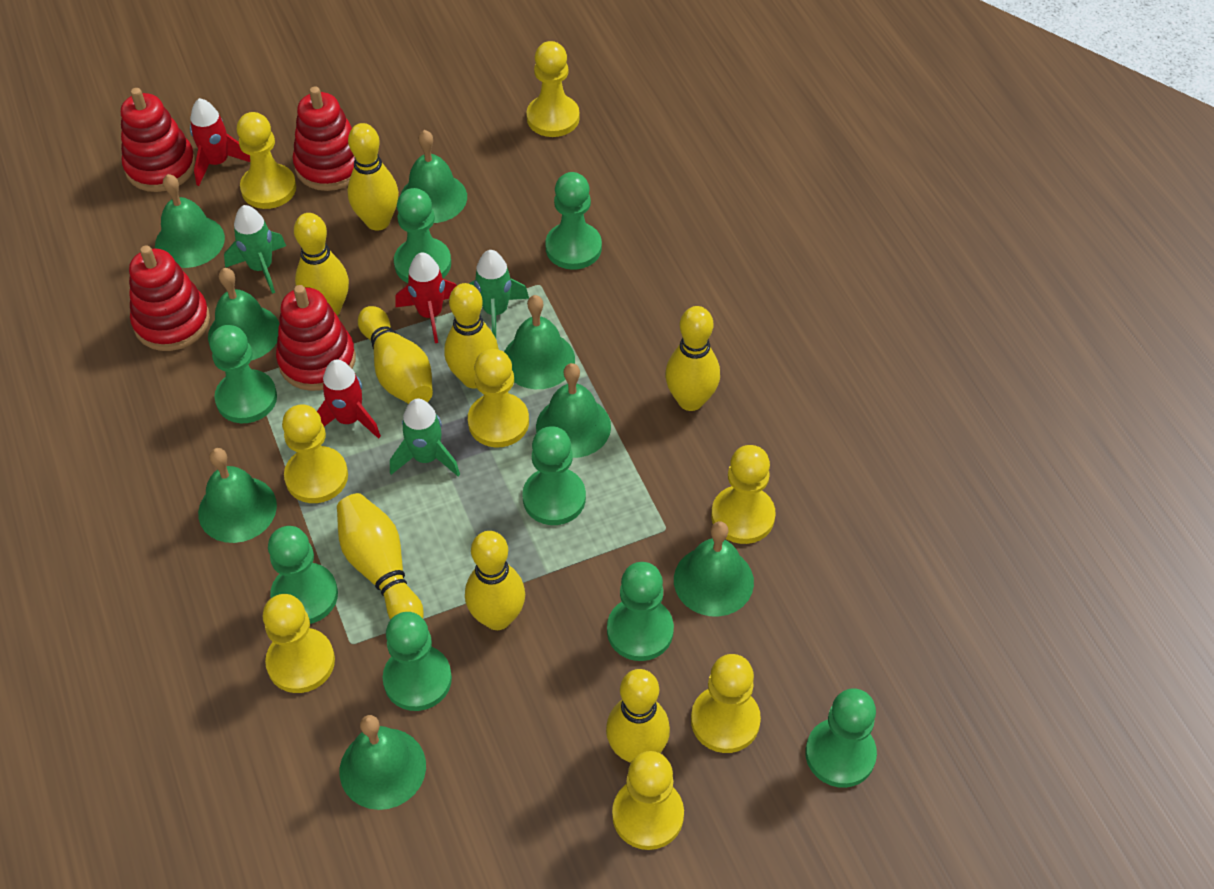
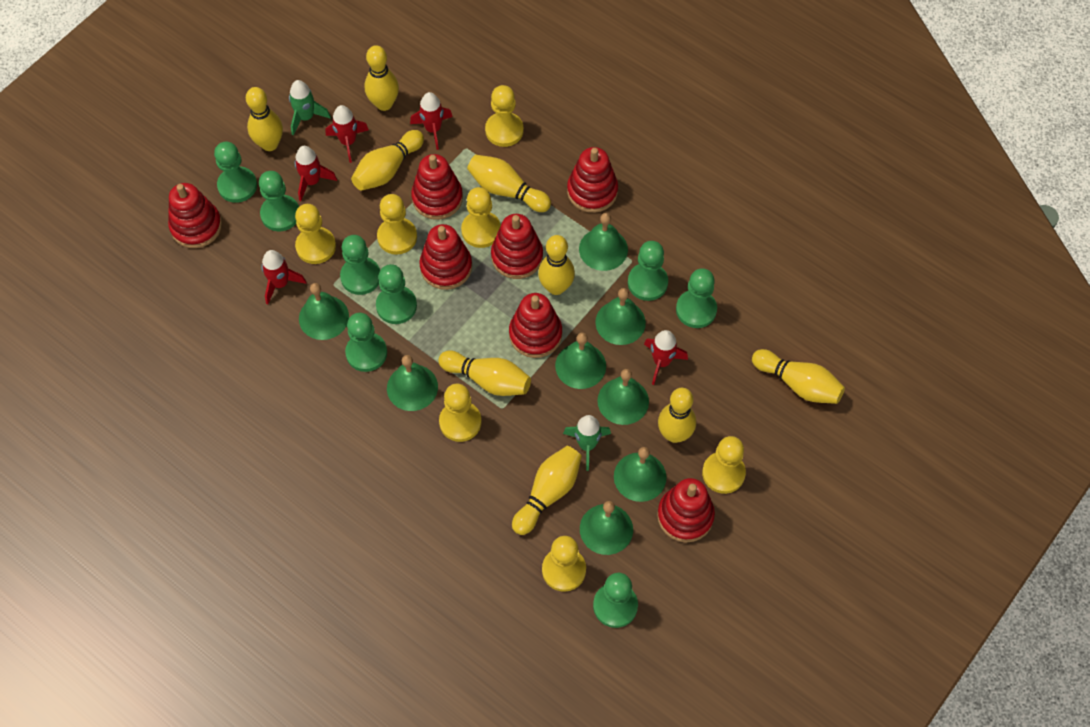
green rocket: 3 -> 2
red rocket: 3 -> 5
red stacking toy: 4 -> 7
yellow bowling pin: 8 -> 9
yellow pawn: 8 -> 7

